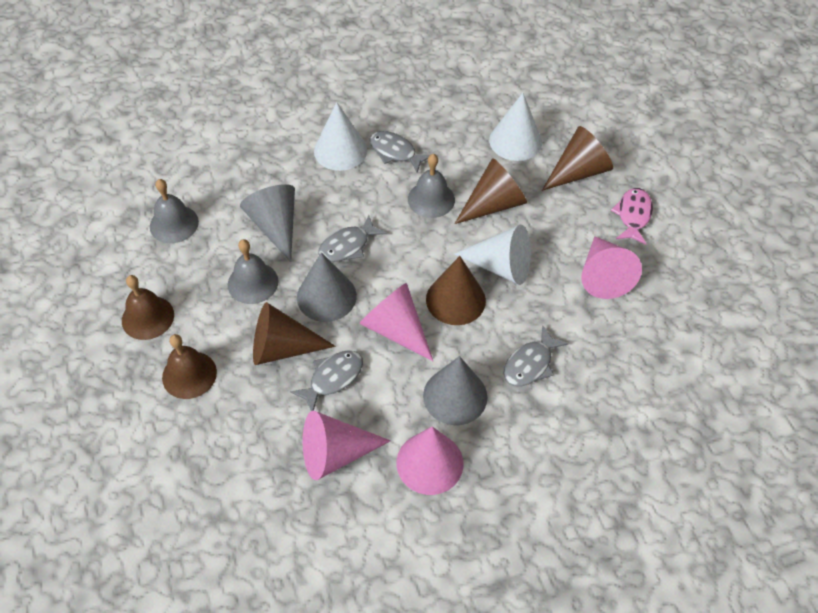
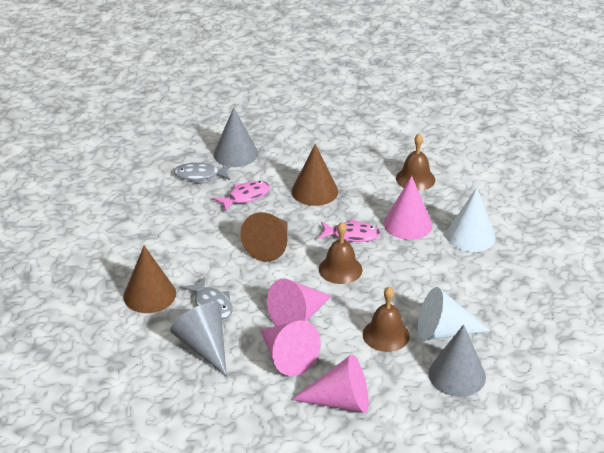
brown bell: 2 -> 3
brown cone: 4 -> 3
grey bell: 3 -> 0
grey fish: 4 -> 2
pink fish: 1 -> 2
white cone: 3 -> 2

